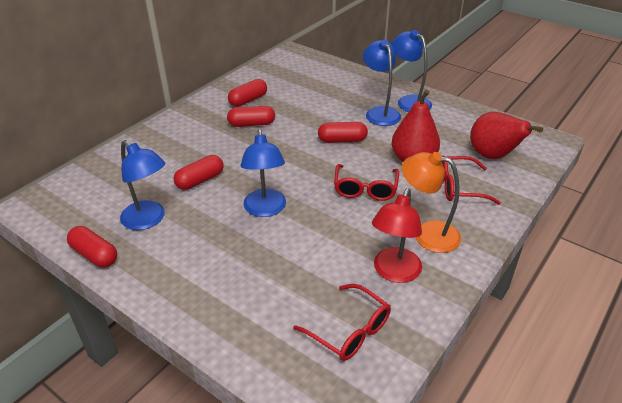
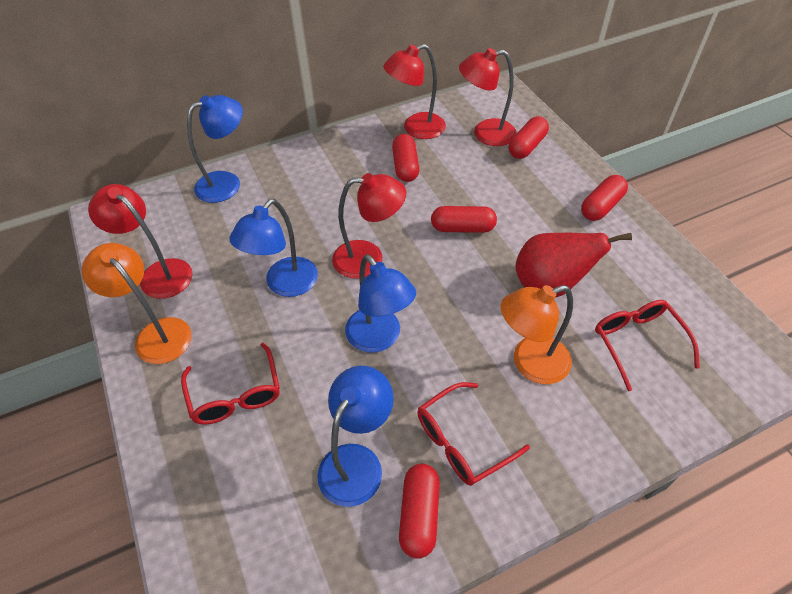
orange lamp: 1 -> 2
red lamp: 1 -> 4
red pear: 2 -> 1

